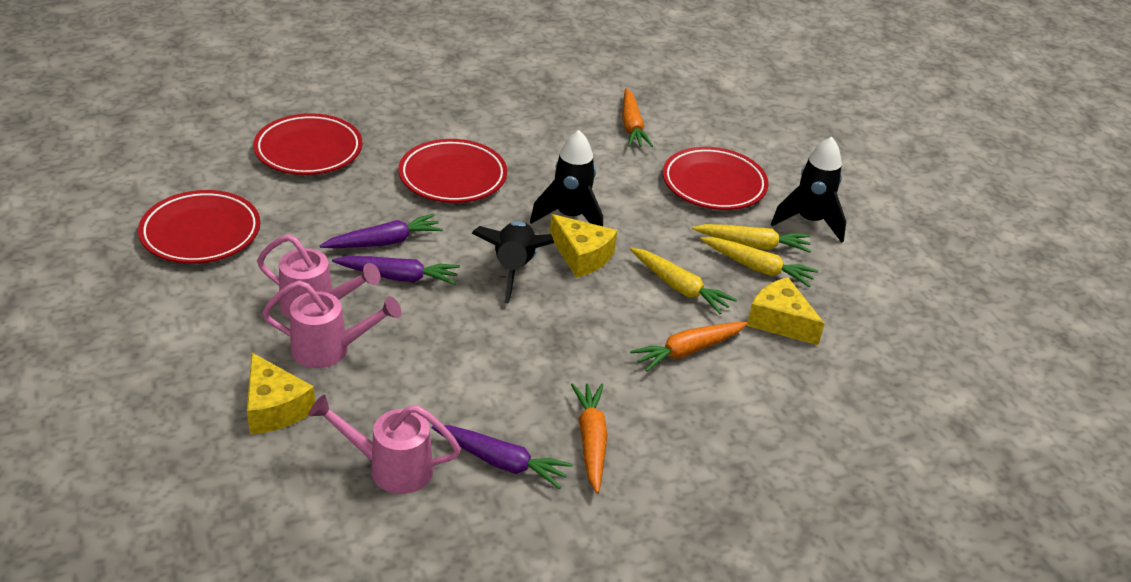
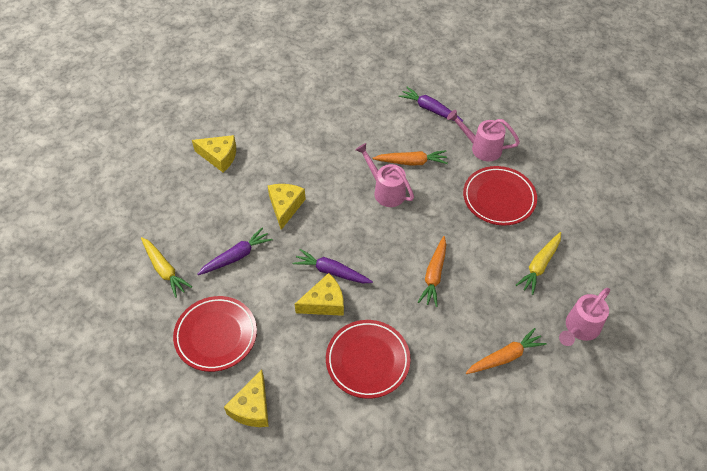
black rocket: 3 -> 0
red plate: 4 -> 3
yellow carrot: 3 -> 2
yellow cheese: 3 -> 4

